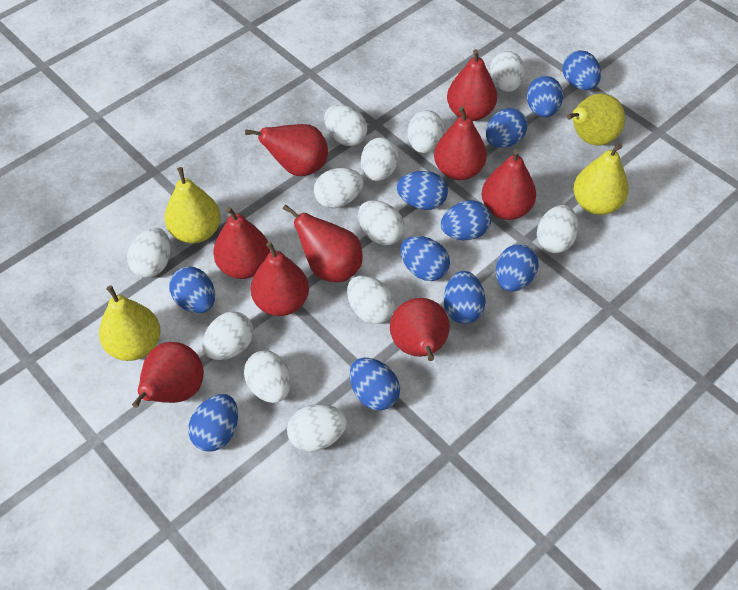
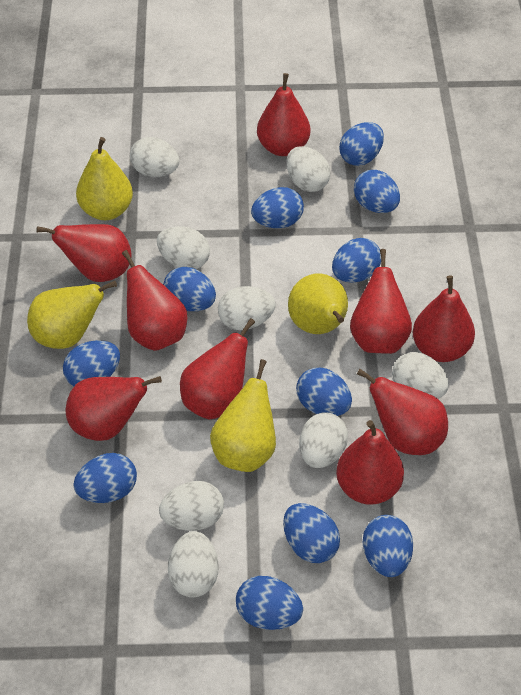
white egg: 12 -> 8

